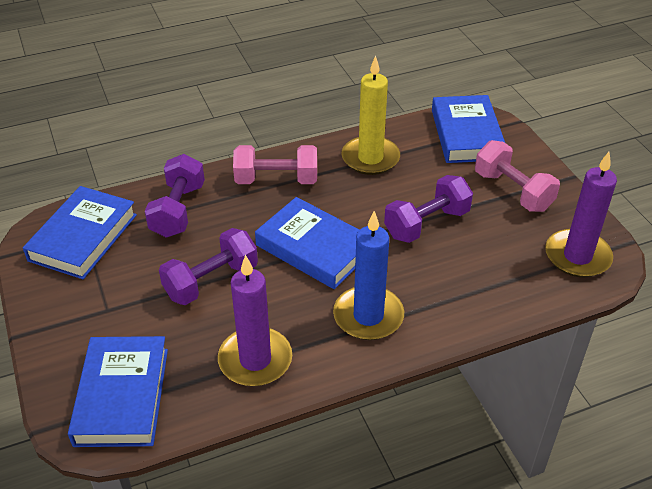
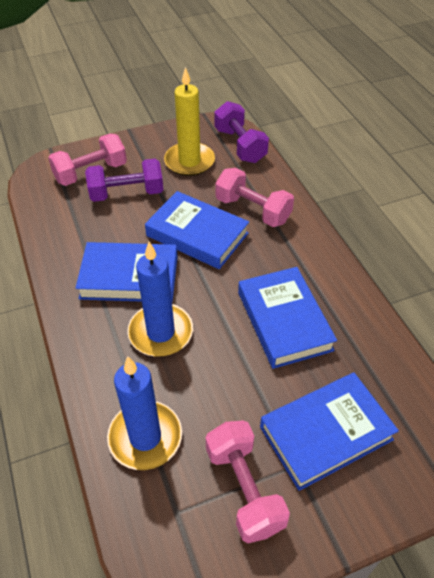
blue candle: 1 -> 2
pink dumbbell: 2 -> 3
purple candle: 2 -> 0
purple dumbbell: 3 -> 2

